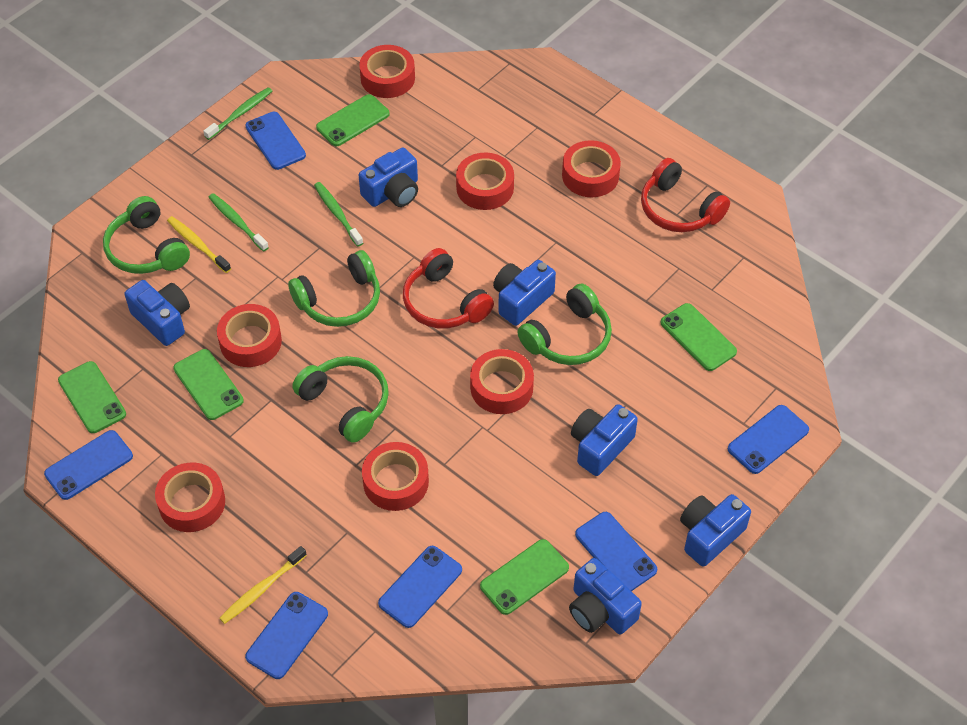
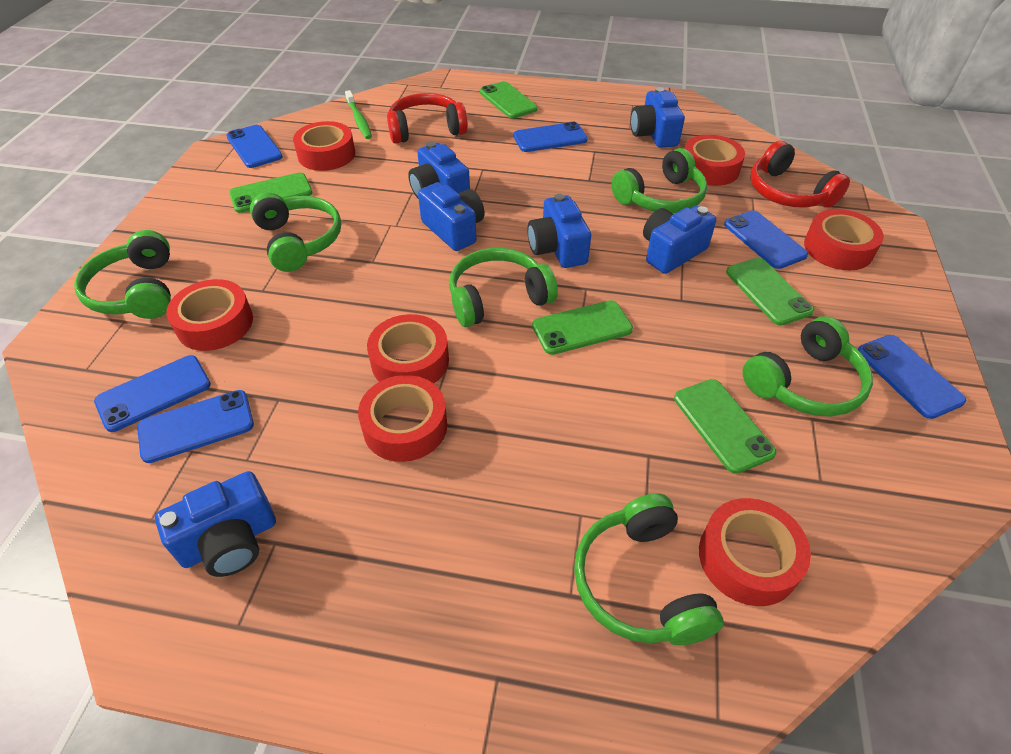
green headphones: 4 -> 6
green toothbrush: 3 -> 1
yellow toothbrush: 2 -> 0

